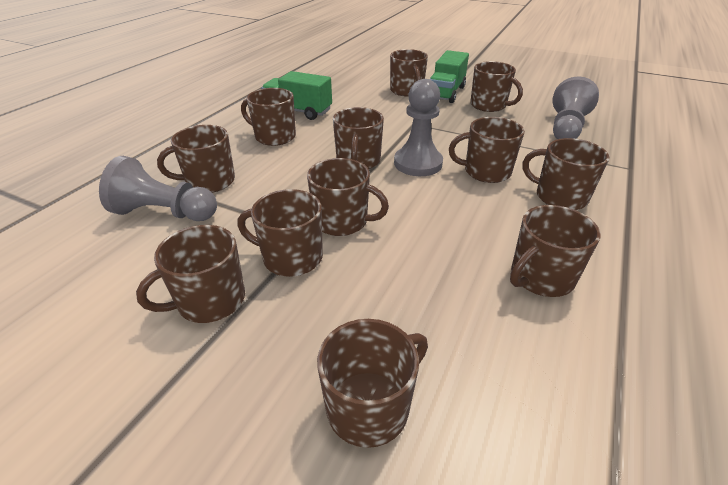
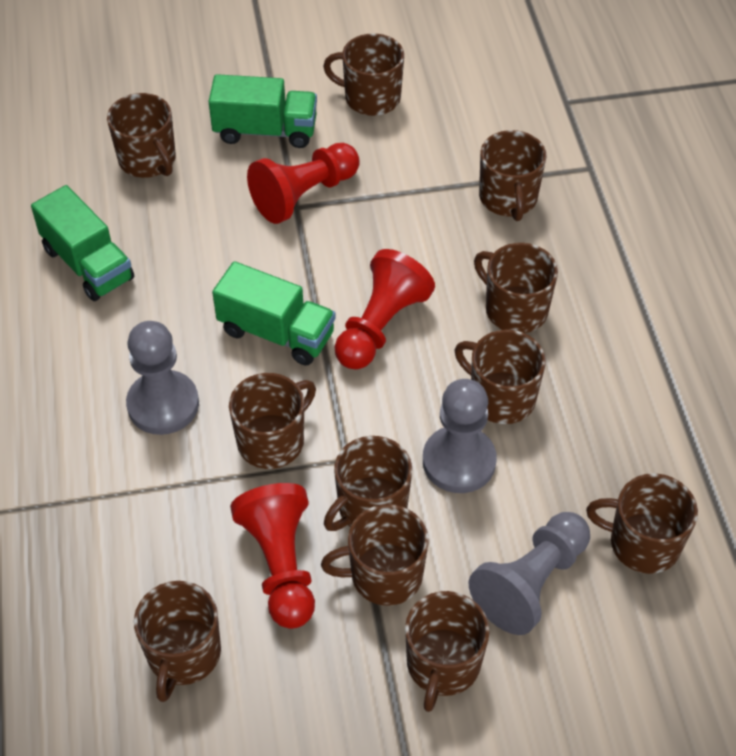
brown mug: 12 -> 11
green truck: 2 -> 3
red pawn: 0 -> 3

